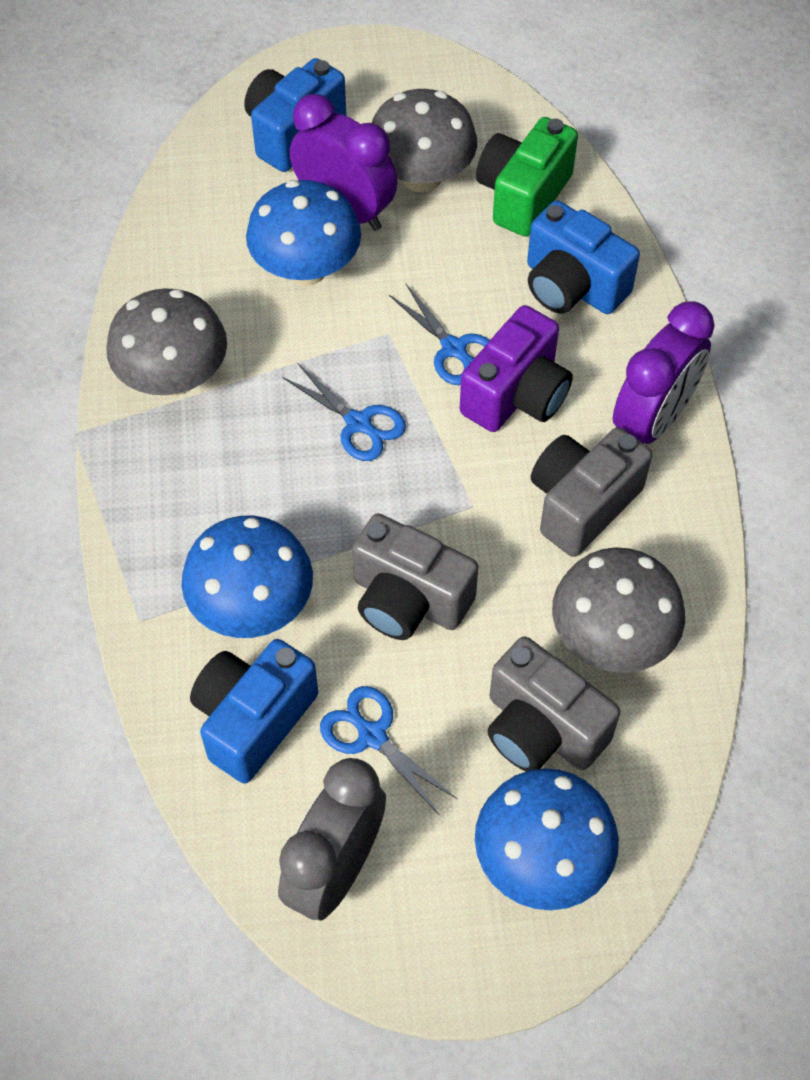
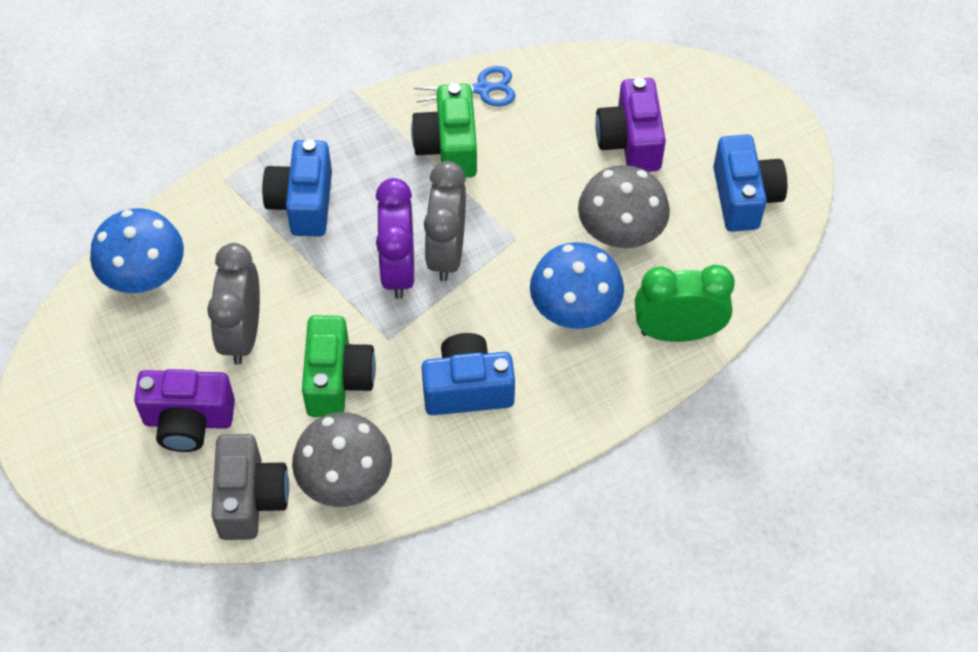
blue mushroom: 3 -> 2
blue scissors: 3 -> 1
green camera: 1 -> 2
green clock: 0 -> 1
grey camera: 3 -> 1
grey clock: 1 -> 2
grey mushroom: 3 -> 2
purple camera: 1 -> 2
purple clock: 2 -> 1

